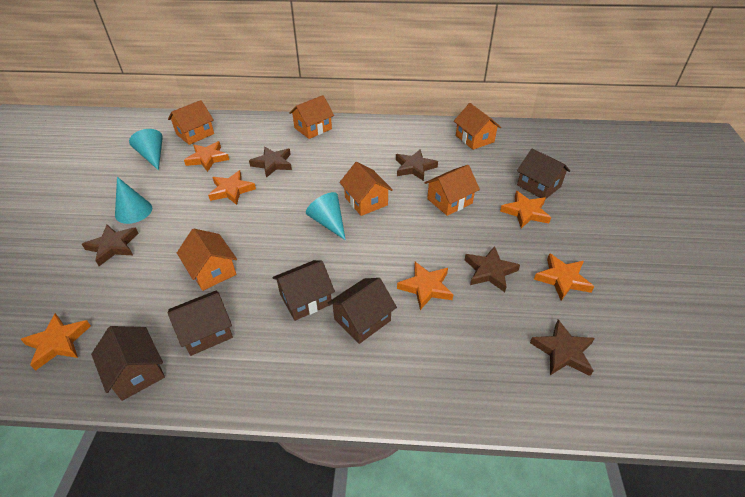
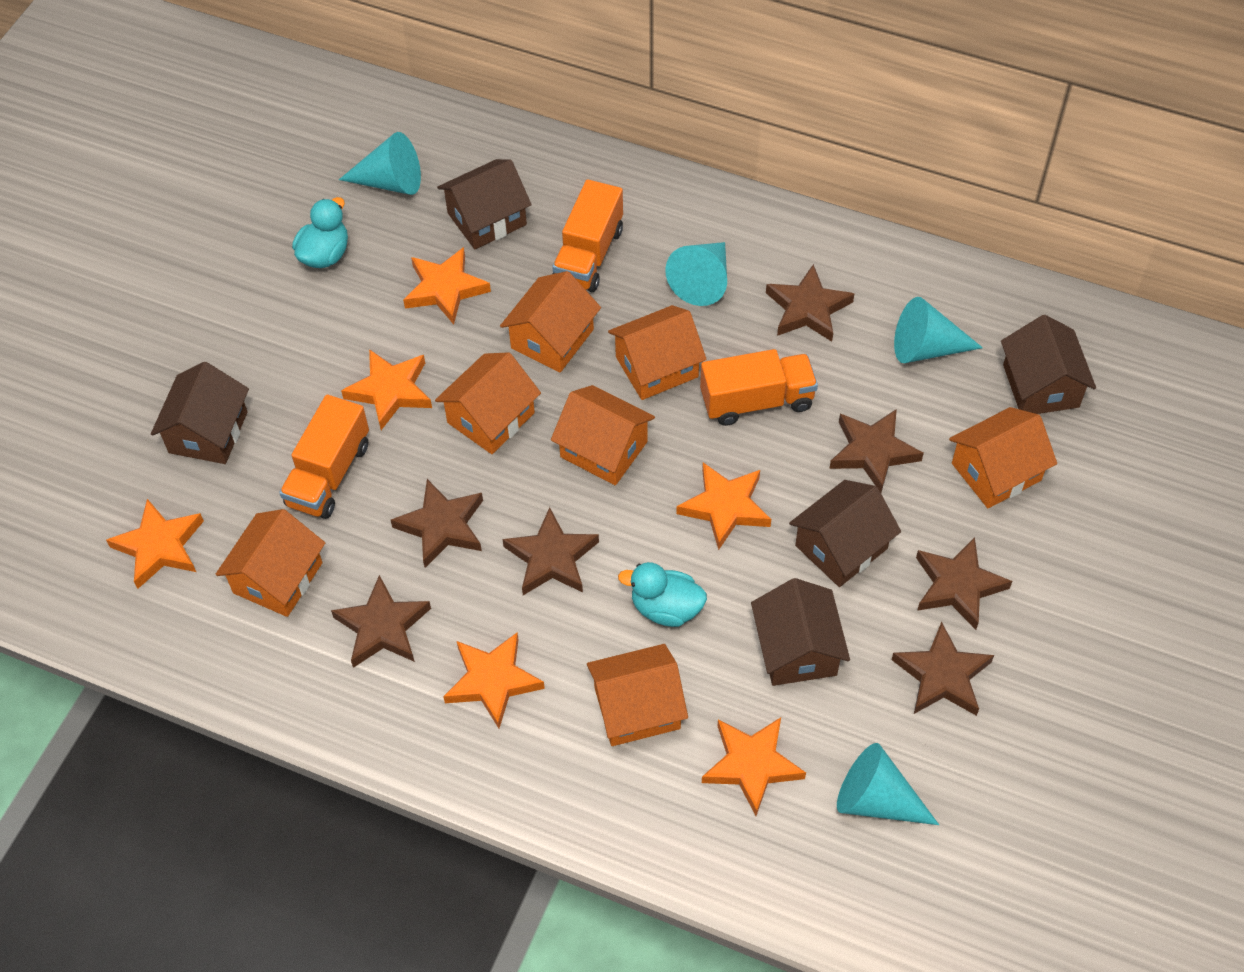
brown star: 5 -> 7
orange house: 6 -> 7
orange truck: 0 -> 3
turquoise cone: 3 -> 4
turquoise duck: 0 -> 2

